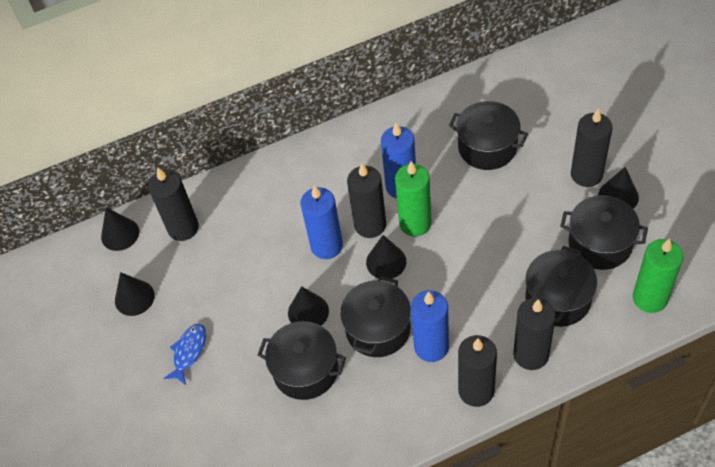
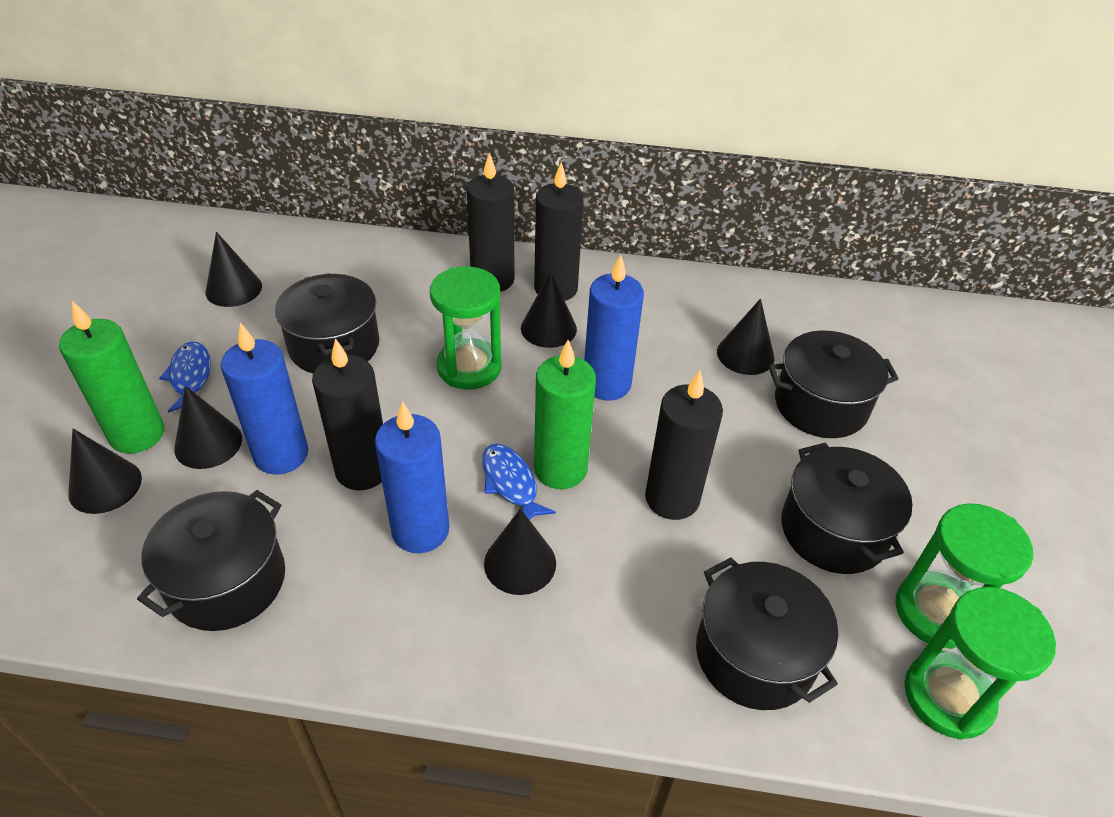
black candle: 5 -> 4
black cone: 5 -> 6
blue fish: 1 -> 2
green hourglass: 0 -> 3

